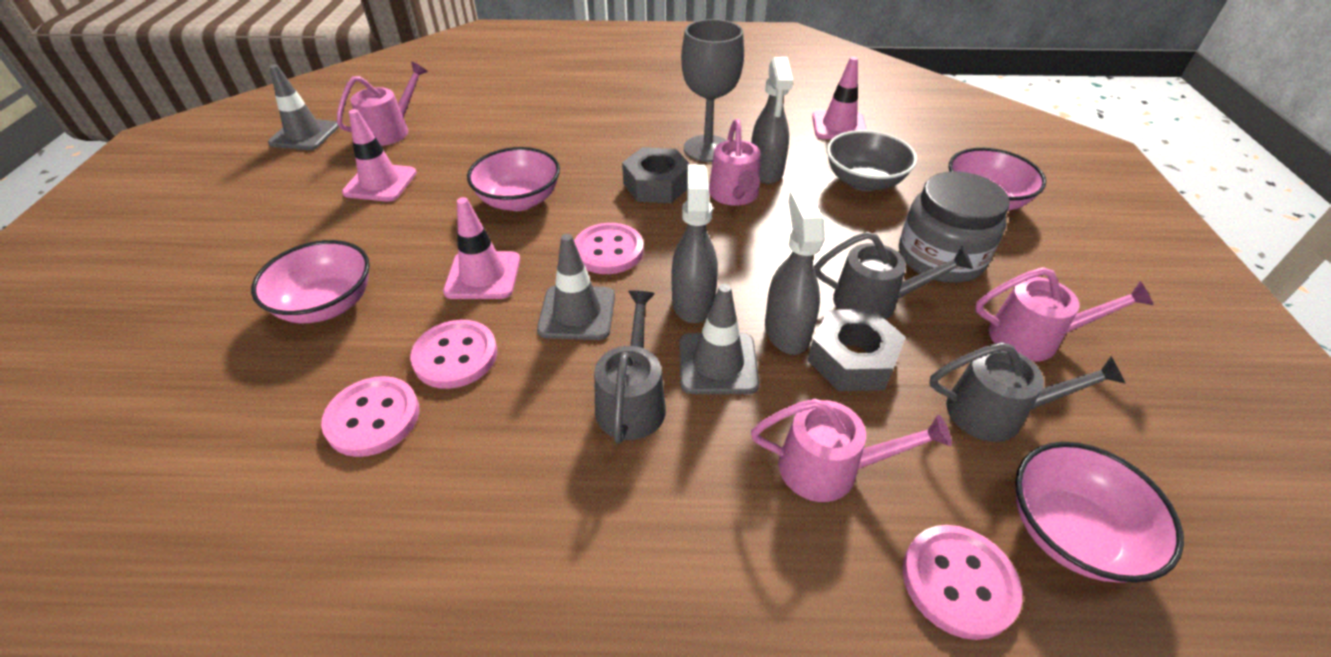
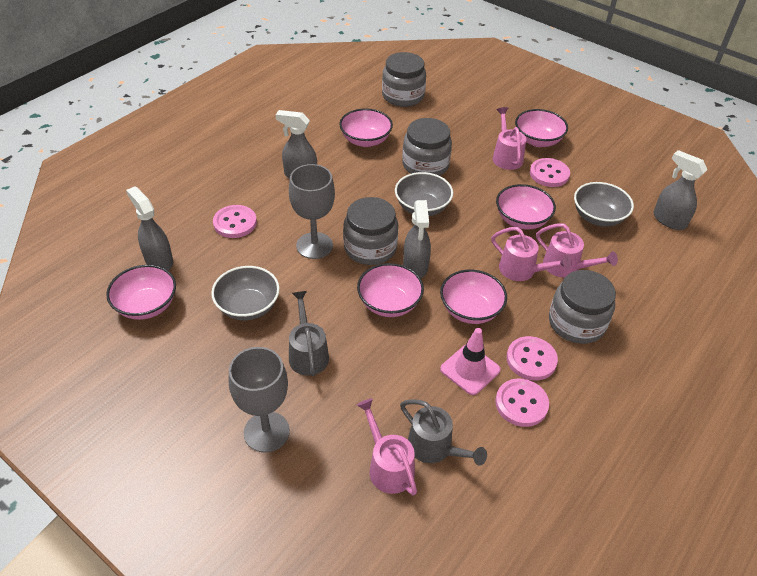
grey bowl: 1 -> 3
grey goblet: 1 -> 2
grey jar: 1 -> 4
grey nut: 2 -> 0
grey spray bottle: 3 -> 4
grey traffic cone: 3 -> 0
grey watering can: 3 -> 2
pink bowl: 4 -> 6
pink traffic cone: 3 -> 1

